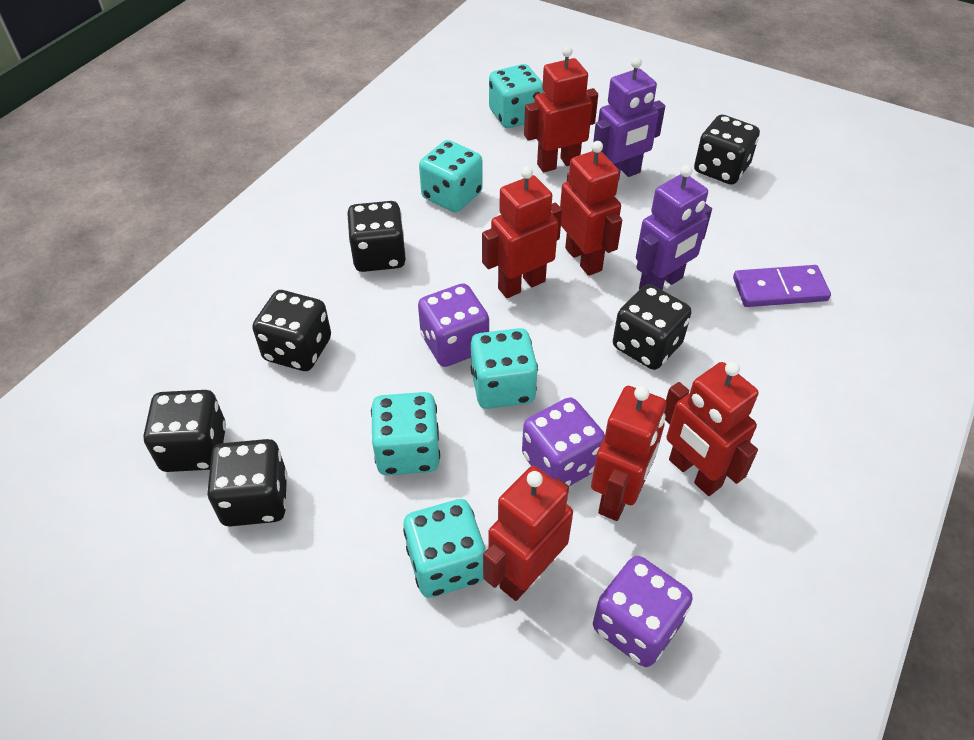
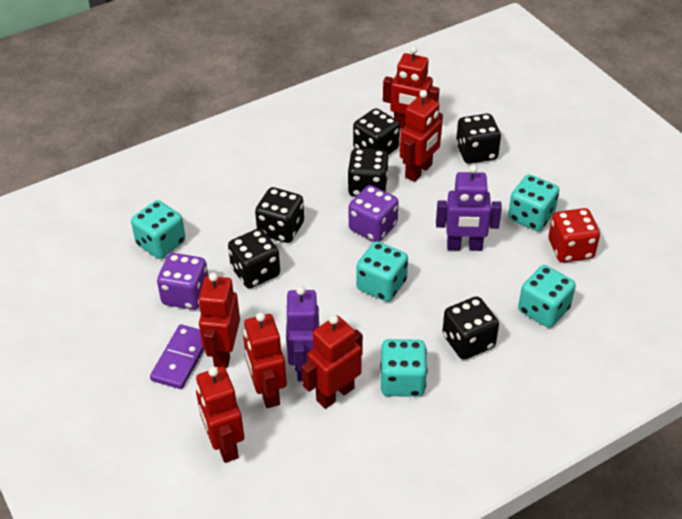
purple dice: 3 -> 2
red dice: 0 -> 1

